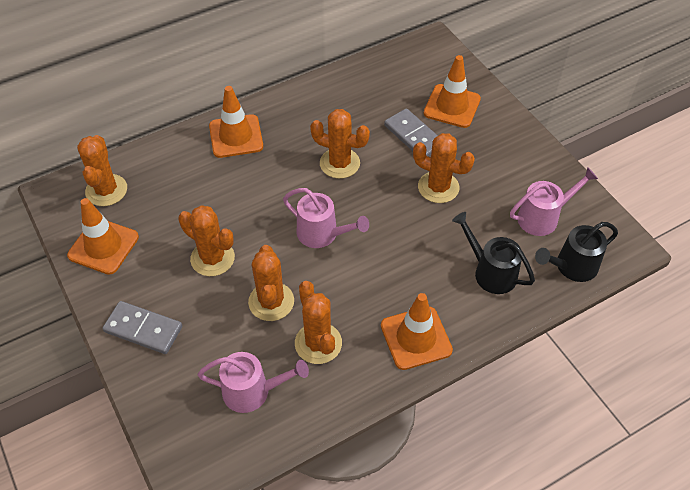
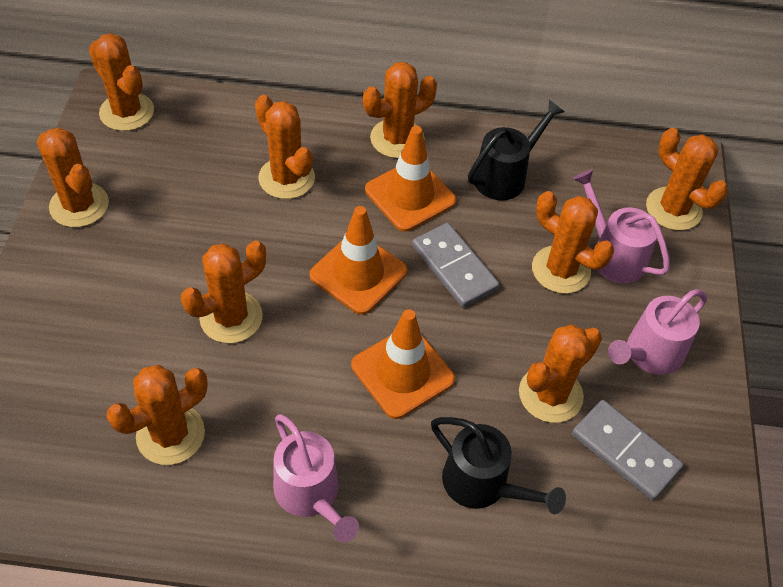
orange cactus: 6 -> 9
orange traffic cone: 4 -> 3

